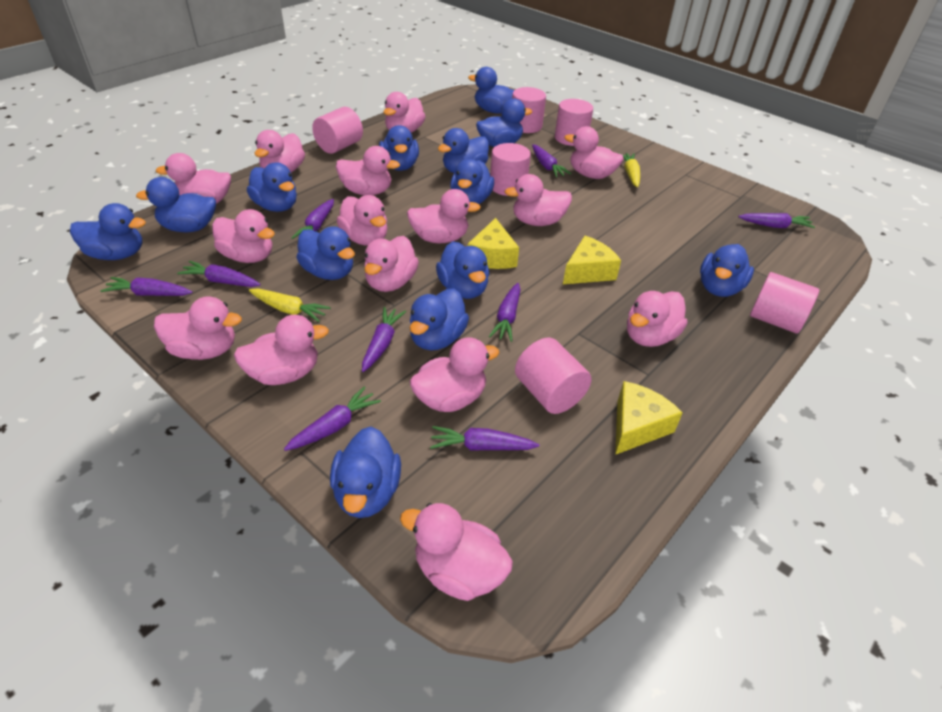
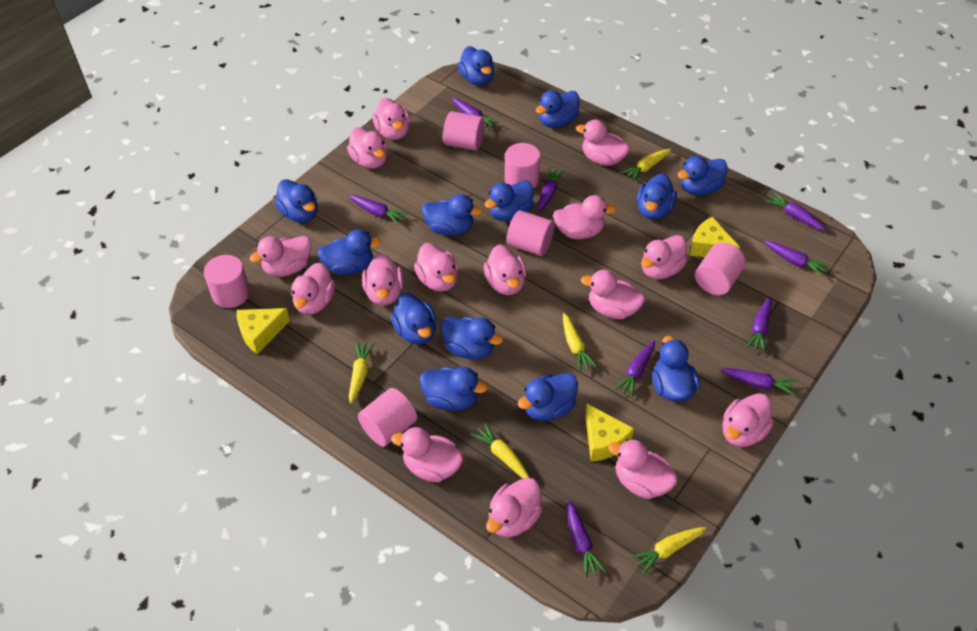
yellow carrot: 2 -> 5

